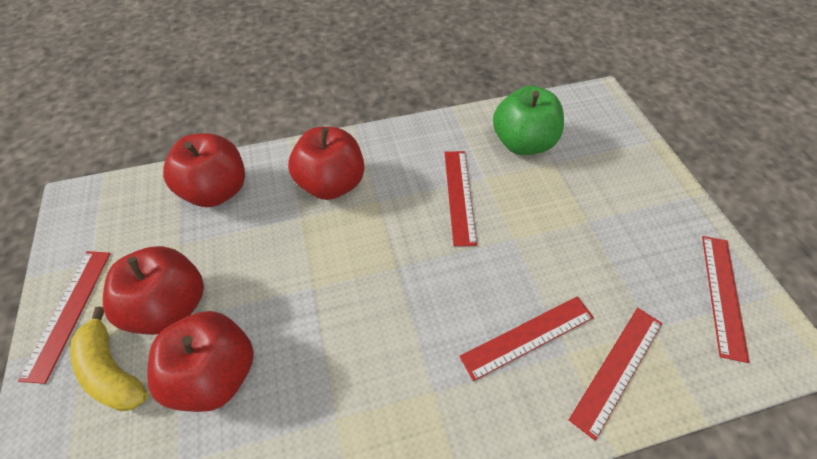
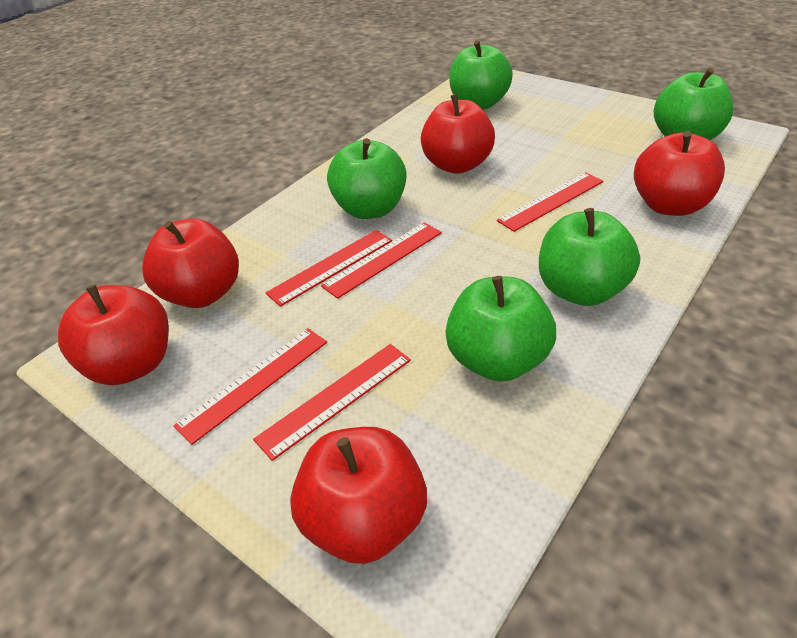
green apple: 1 -> 5
red apple: 4 -> 5
yellow banana: 1 -> 0

